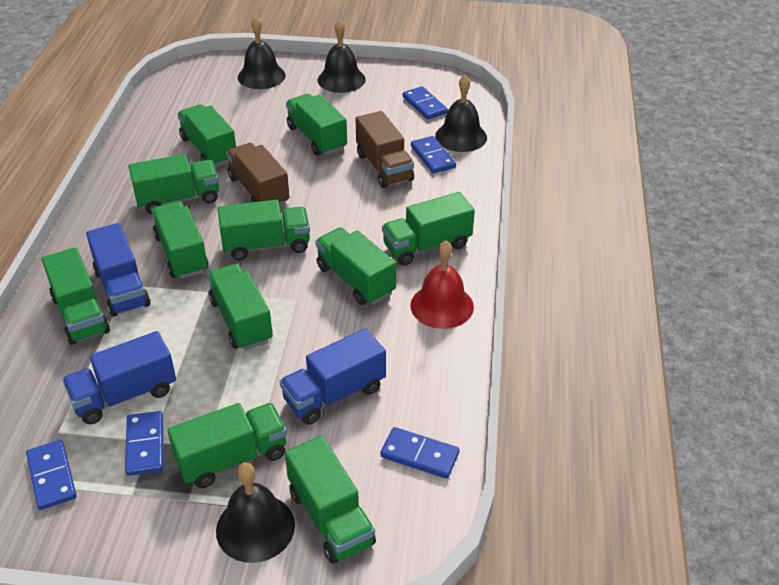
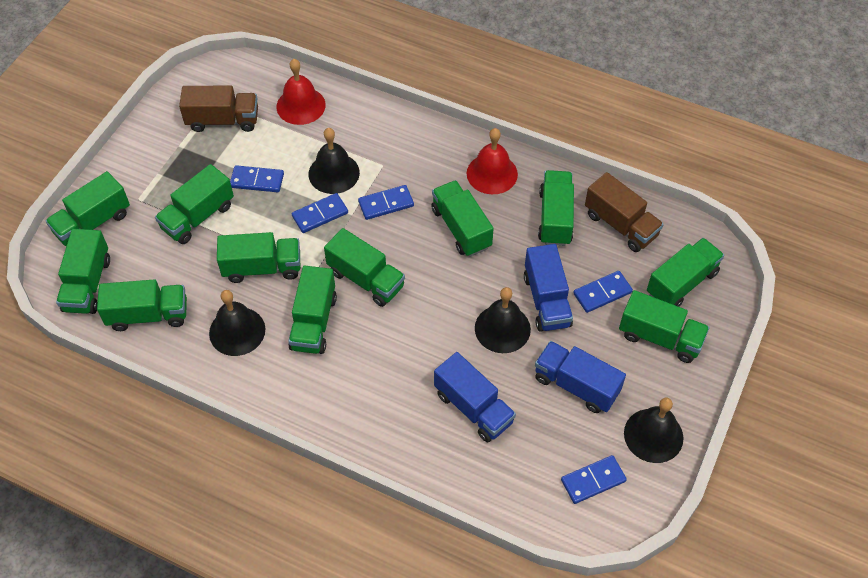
red bell: 1 -> 2

